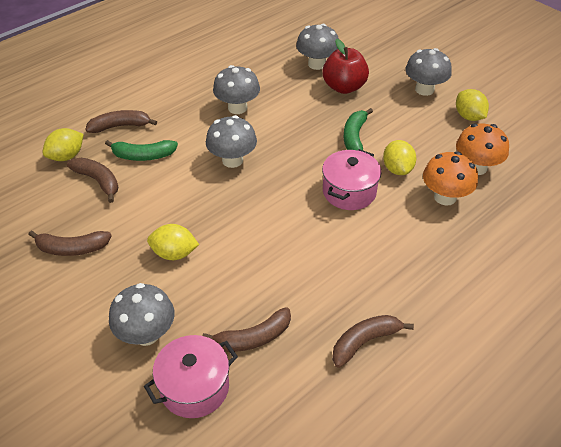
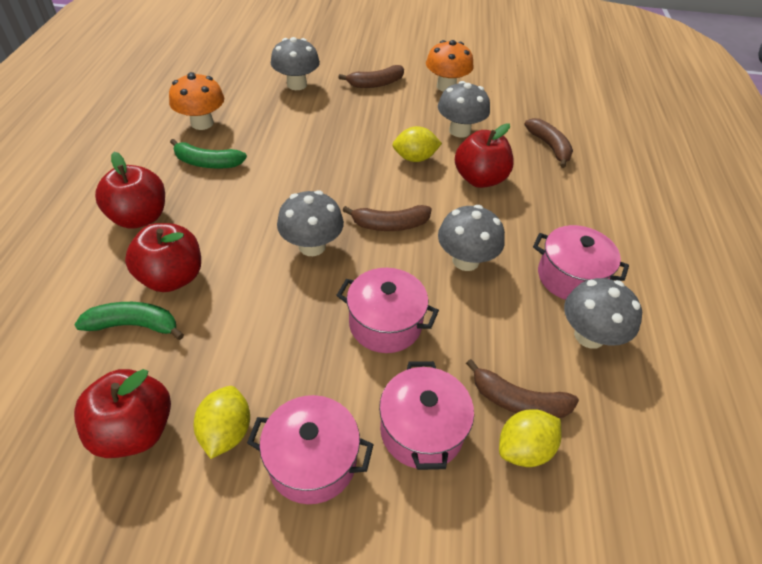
brown banana: 5 -> 4
pink pot: 2 -> 4
red apple: 1 -> 4
yellow lemon: 4 -> 3

